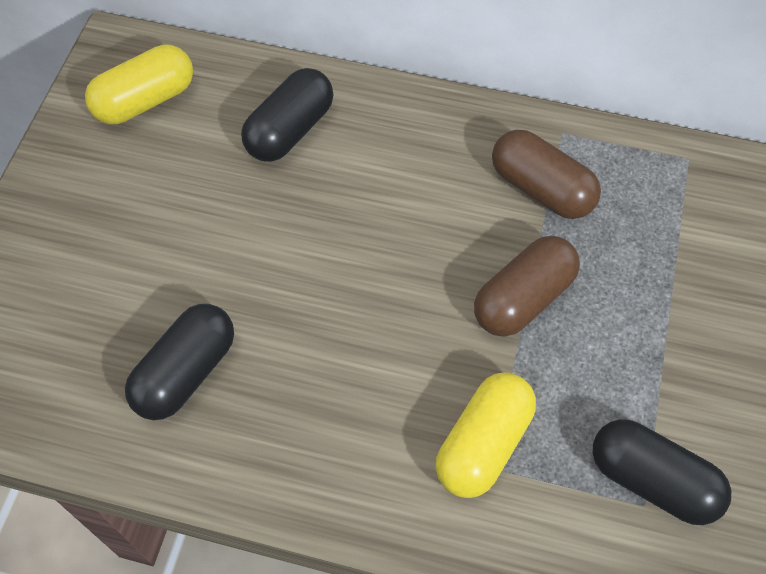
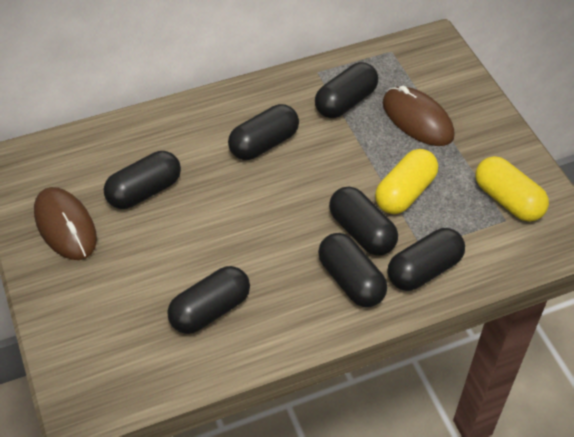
black capsule: 3 -> 7
brown capsule: 2 -> 0
brown mouse: 0 -> 2

